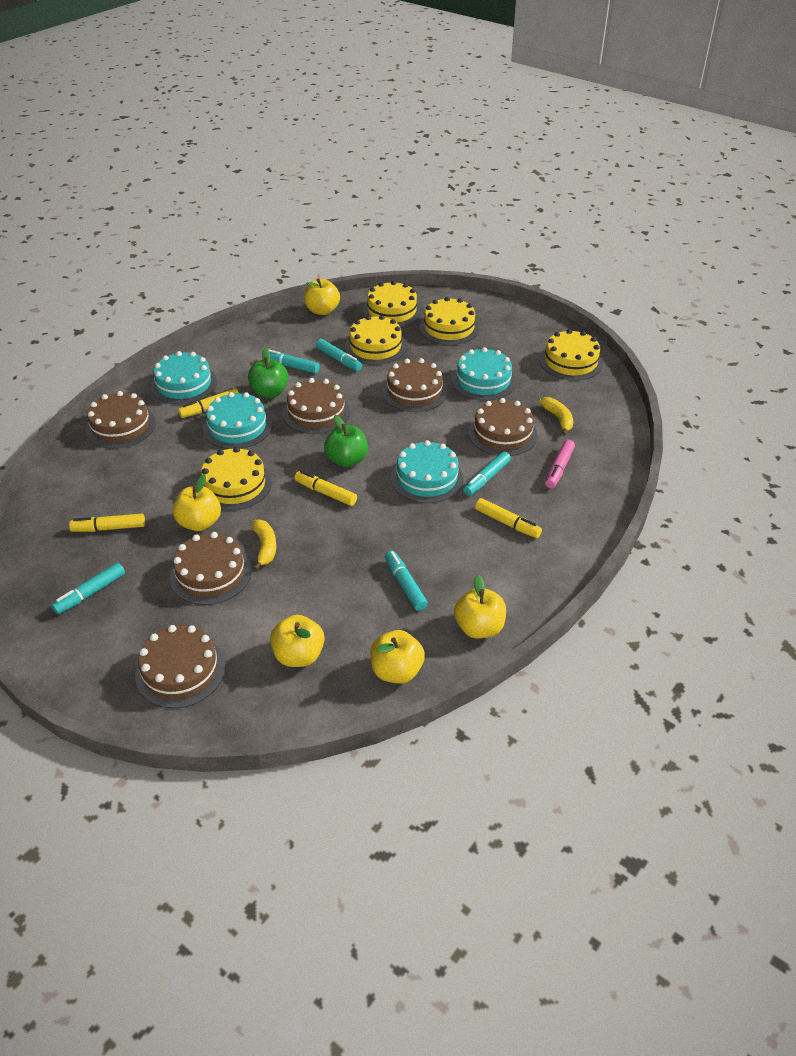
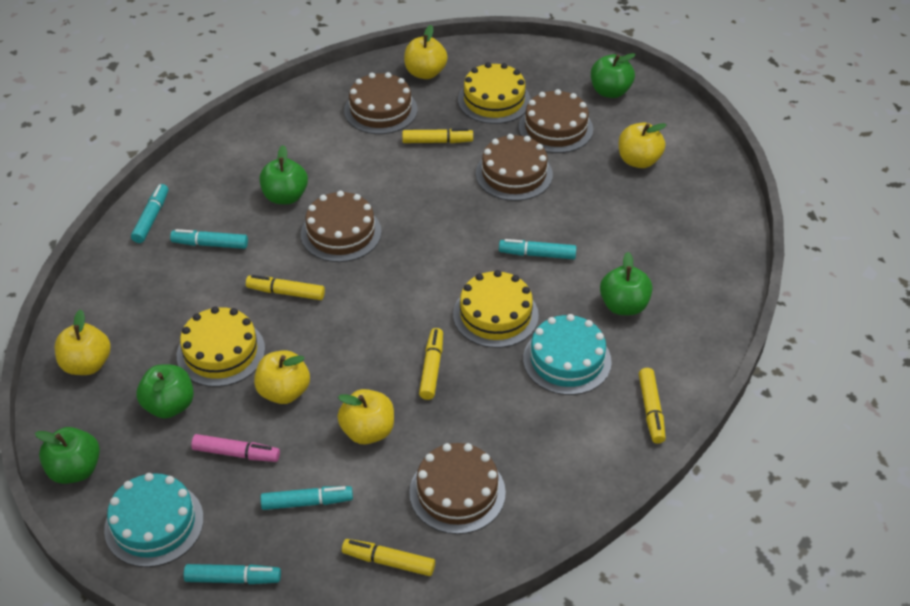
brown cake: 6 -> 5
green apple: 2 -> 5
turquoise cake: 4 -> 2
yellow banana: 2 -> 0
yellow cake: 5 -> 3
yellow marker: 4 -> 5

